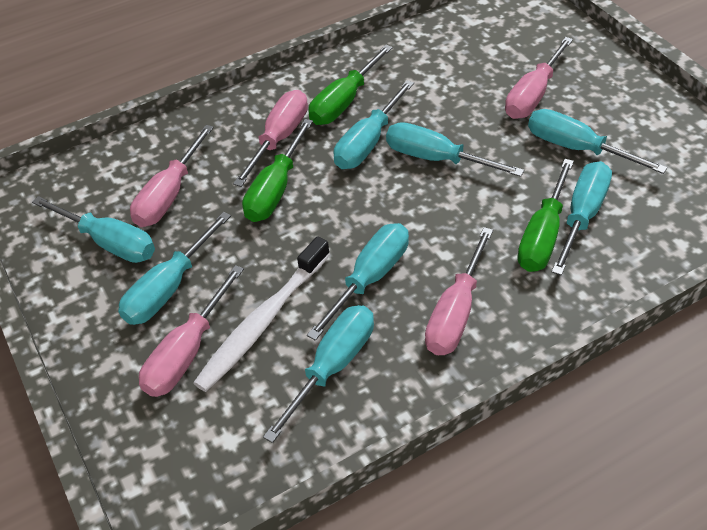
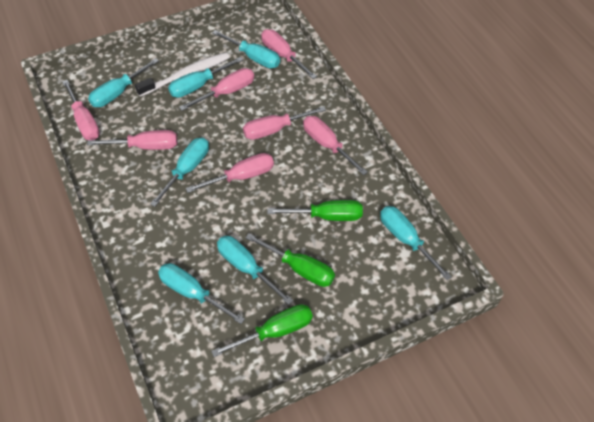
pink screwdriver: 5 -> 7
turquoise screwdriver: 8 -> 7

